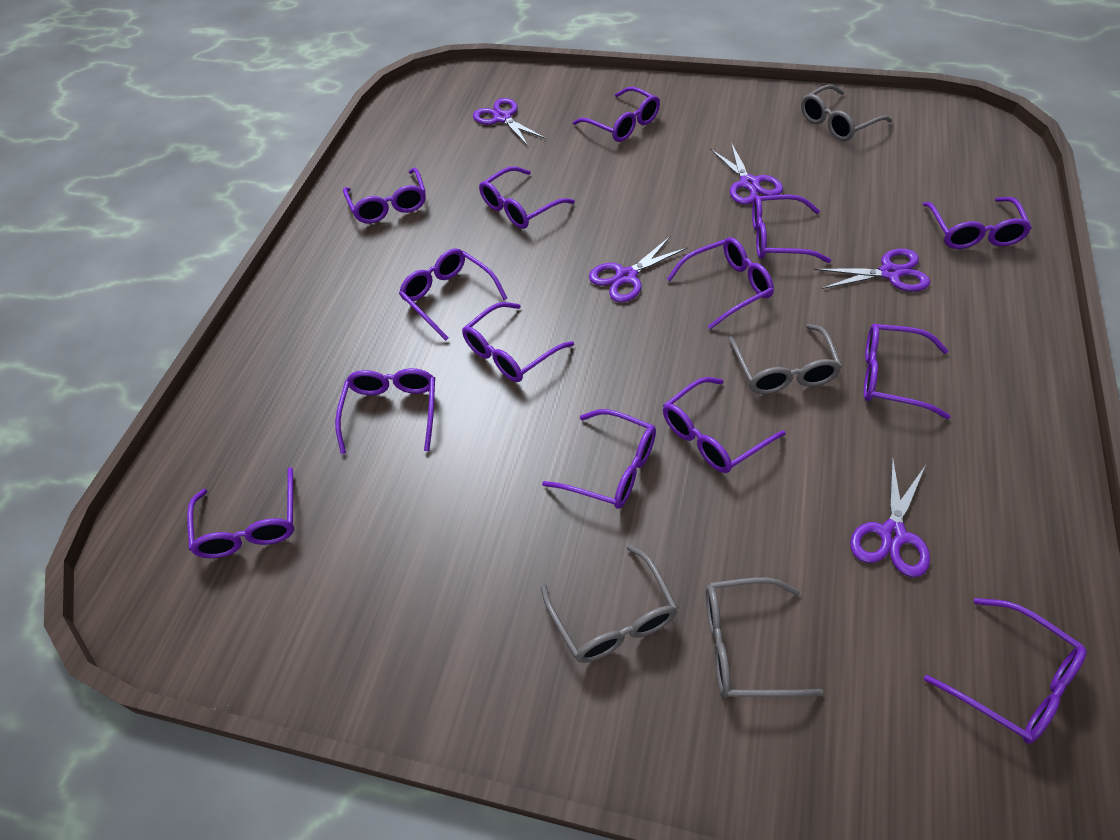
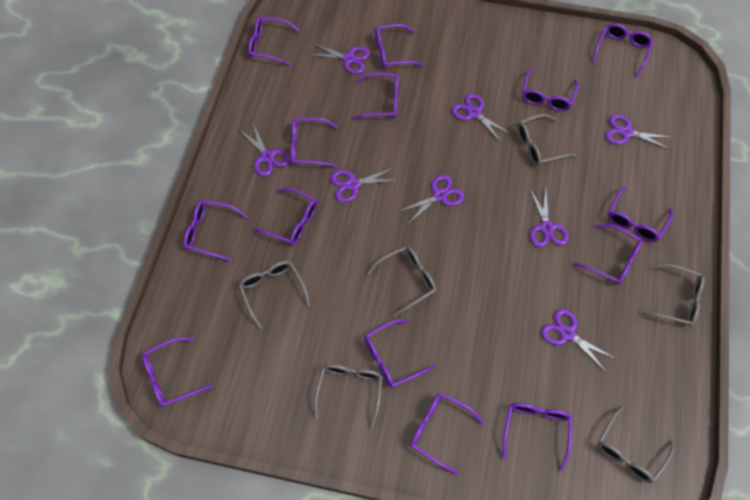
grey glasses: 4 -> 6
purple scissors: 5 -> 8

